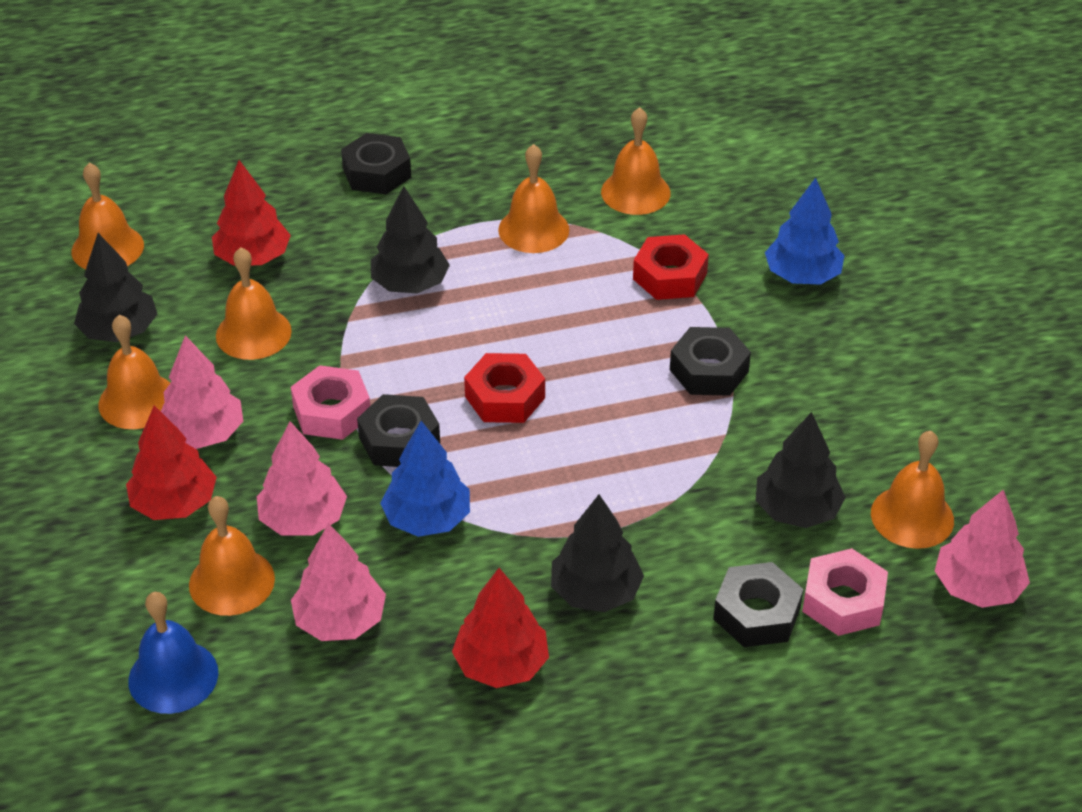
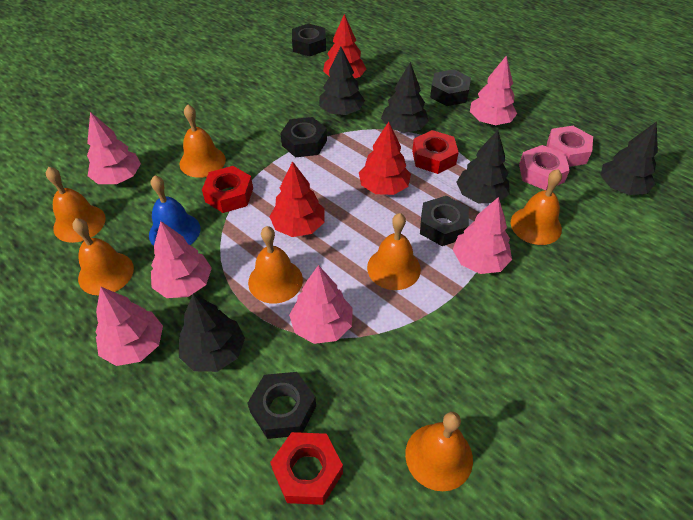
black nut: 4 -> 5
black tree: 4 -> 5
blue tree: 2 -> 0
pink tree: 4 -> 6
red nut: 2 -> 3

